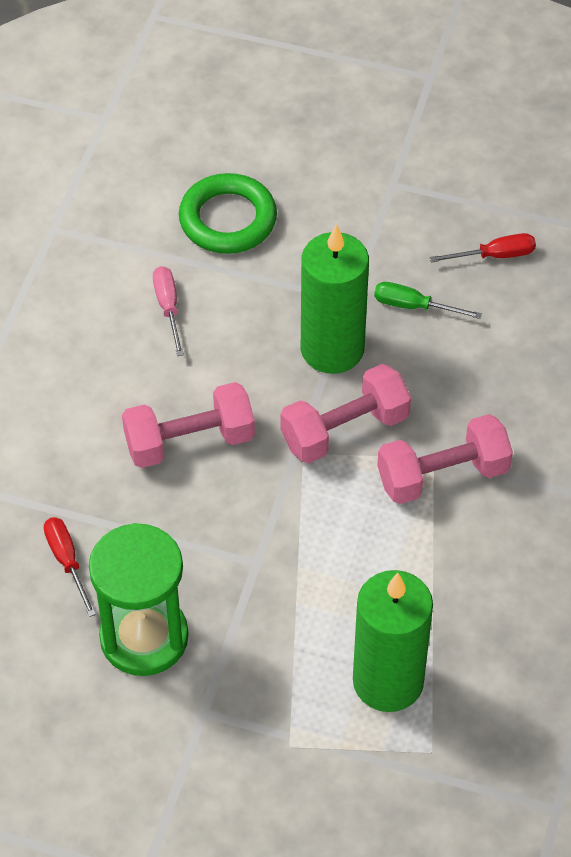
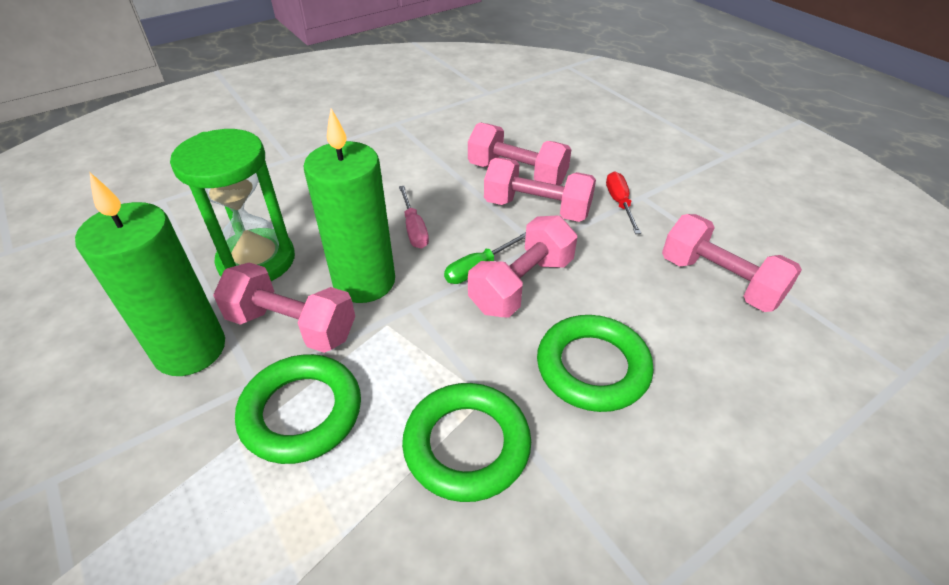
green ring: 1 -> 3
pink dumbbell: 3 -> 5
red screwdriver: 2 -> 1

